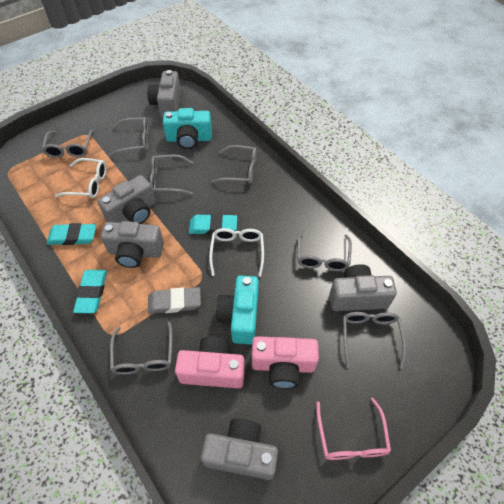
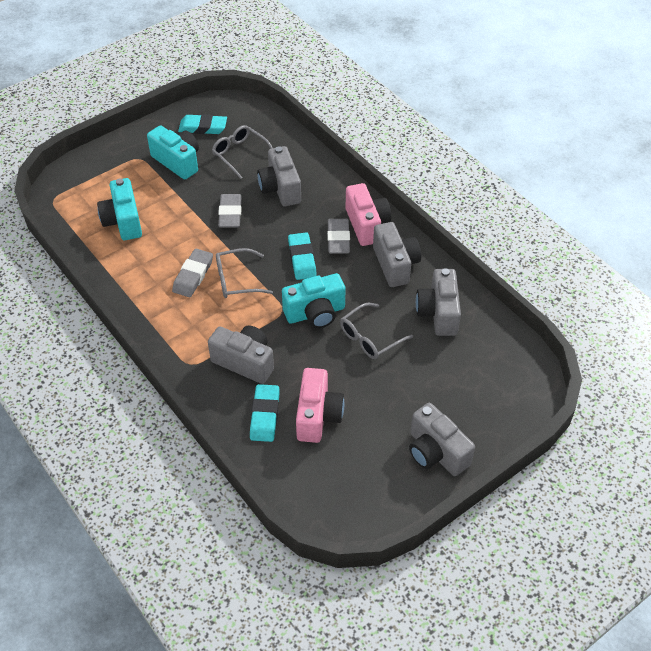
grey eraser: 1 -> 3
grey glasses: 7 -> 3
pink glasses: 1 -> 0
turquoise camera: 2 -> 3
white glasses: 2 -> 0

